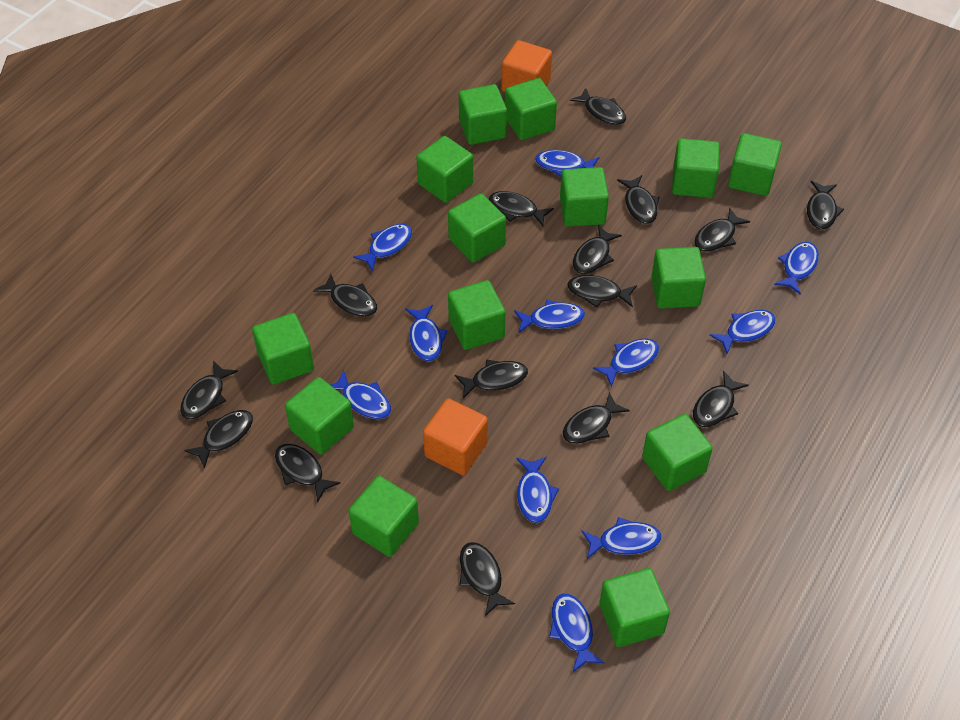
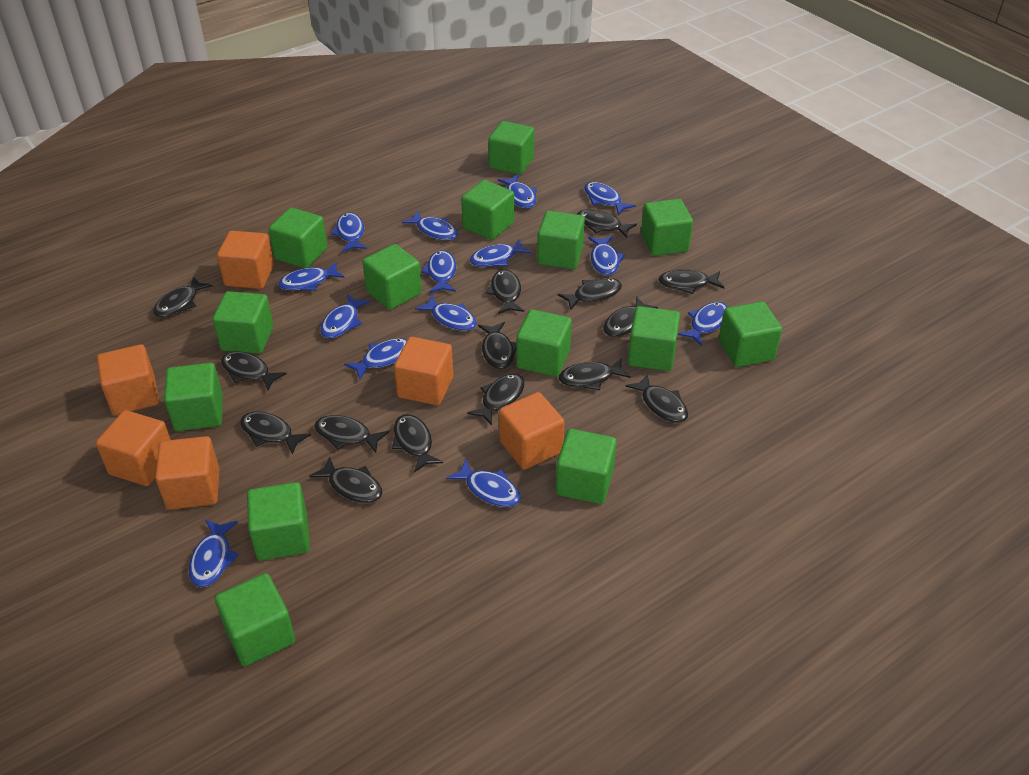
blue fish: 11 -> 14
orange cube: 2 -> 6

